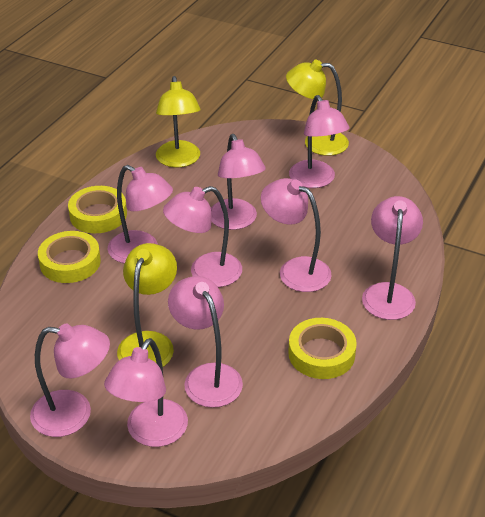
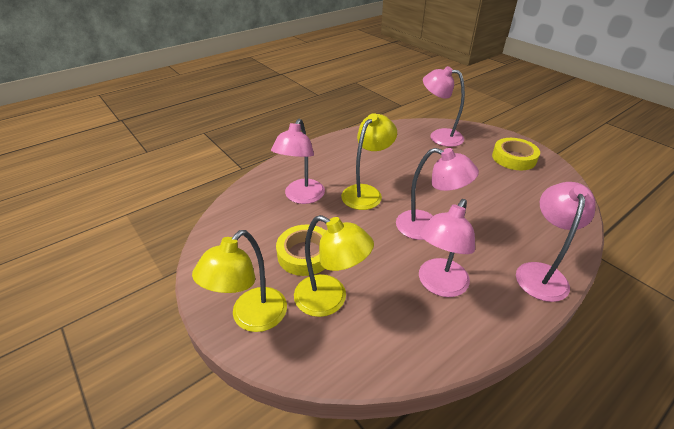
pink lamp: 9 -> 5
yellow tape: 3 -> 2

